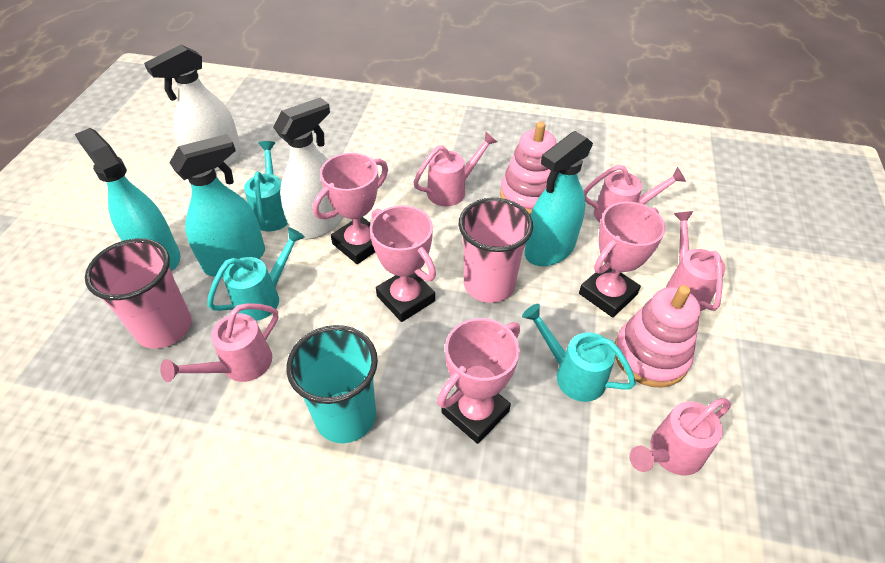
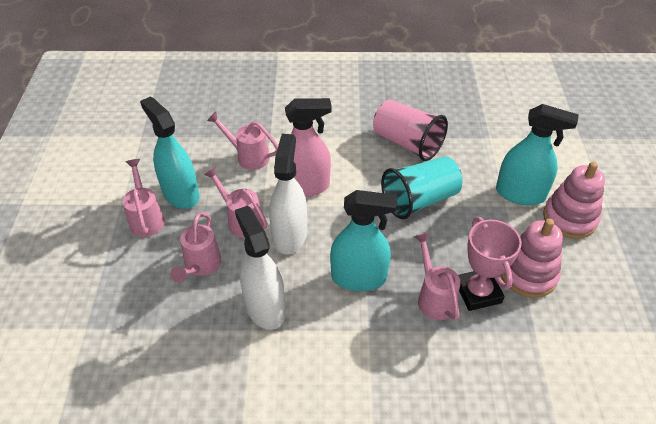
pink cup: 2 -> 1
pink spray bottle: 0 -> 1
pink trophy: 4 -> 1
turquoise watering can: 3 -> 0

